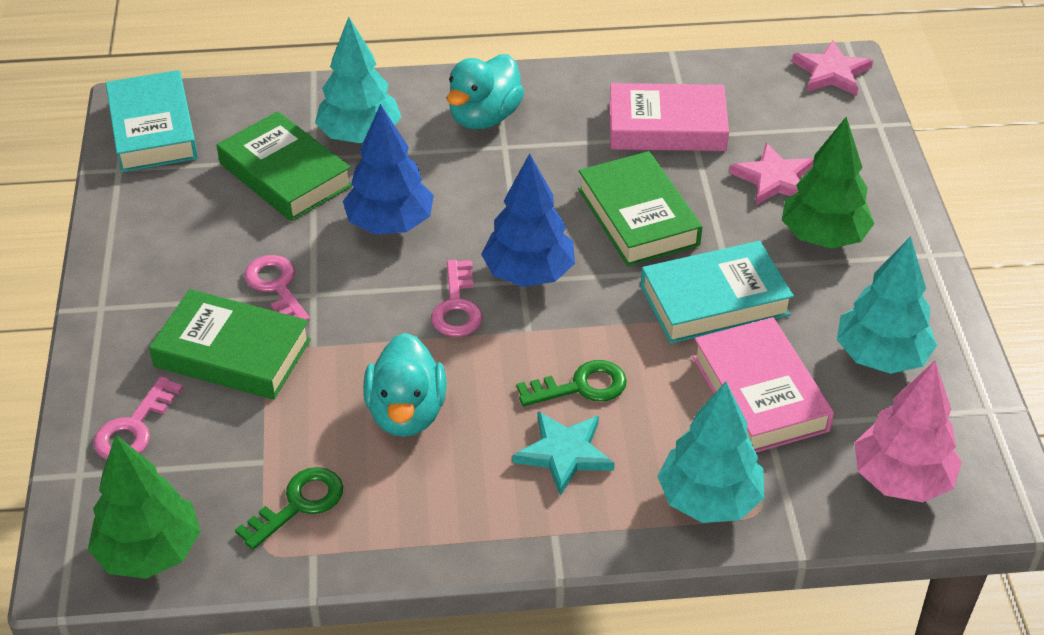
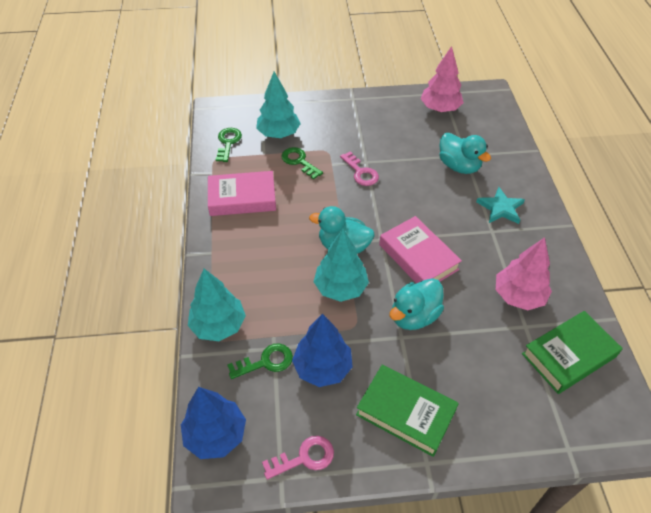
green book: 3 -> 2
green key: 2 -> 3
green tree: 2 -> 0
pink key: 3 -> 2
pink star: 2 -> 0
pink tree: 1 -> 2
turquoise book: 2 -> 0
turquoise duck: 2 -> 3

